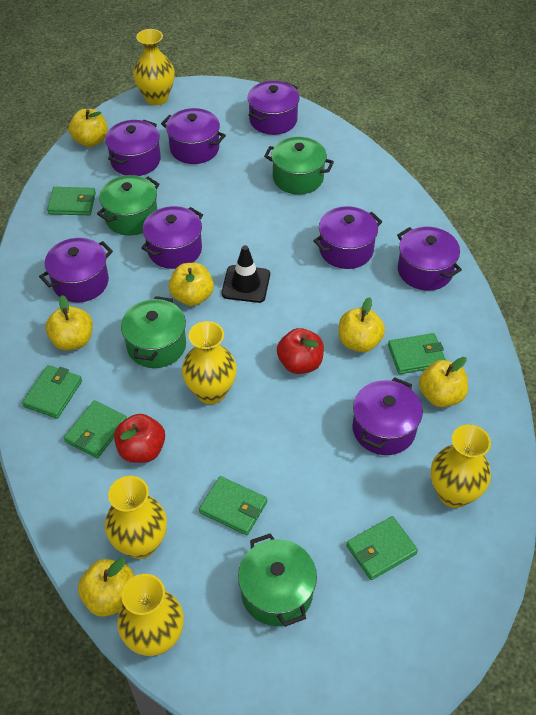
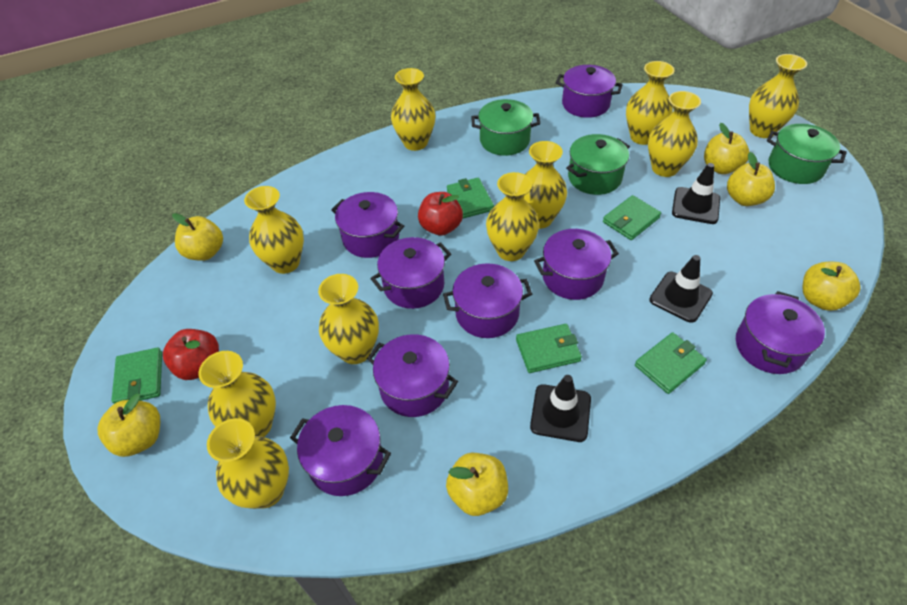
black traffic cone: 1 -> 3
green pot: 4 -> 3
green wallet: 6 -> 5
yellow vase: 5 -> 10

